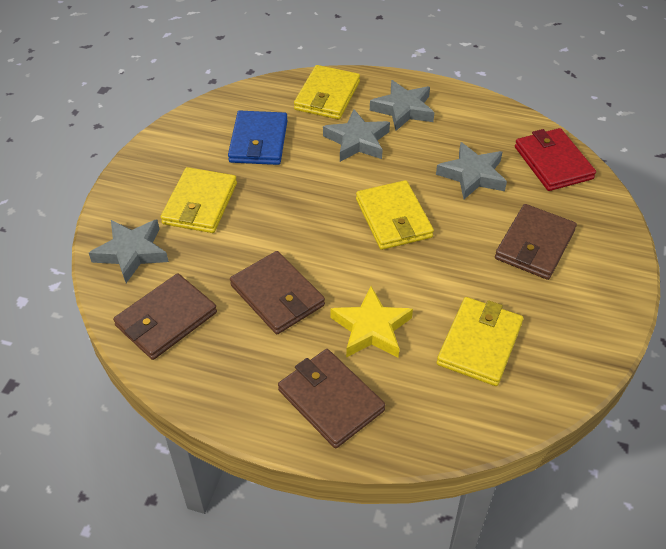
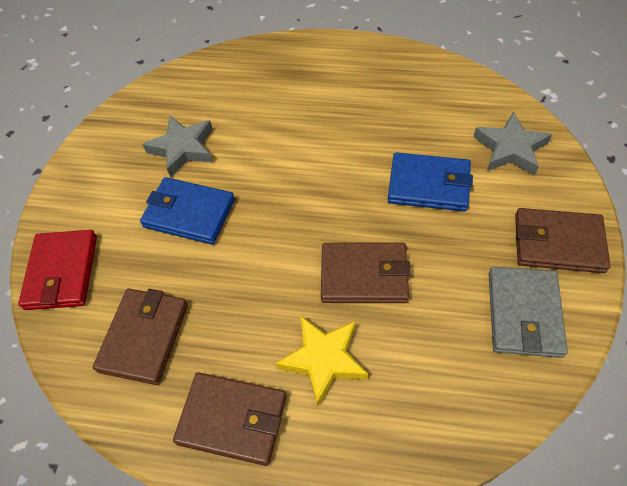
blue wallet: 1 -> 2
grey star: 4 -> 2
grey wallet: 0 -> 1
yellow wallet: 4 -> 0

